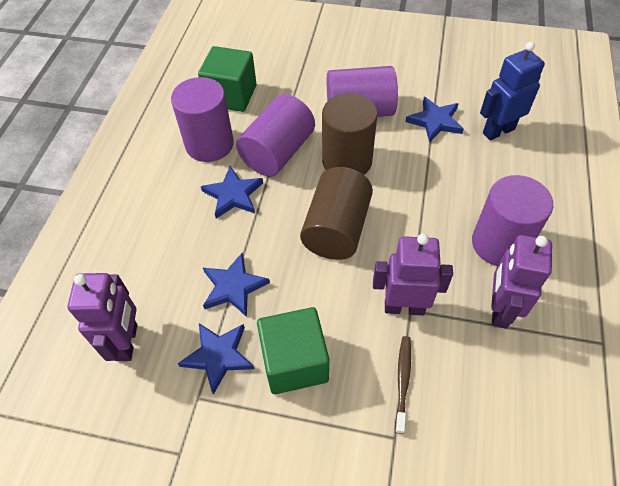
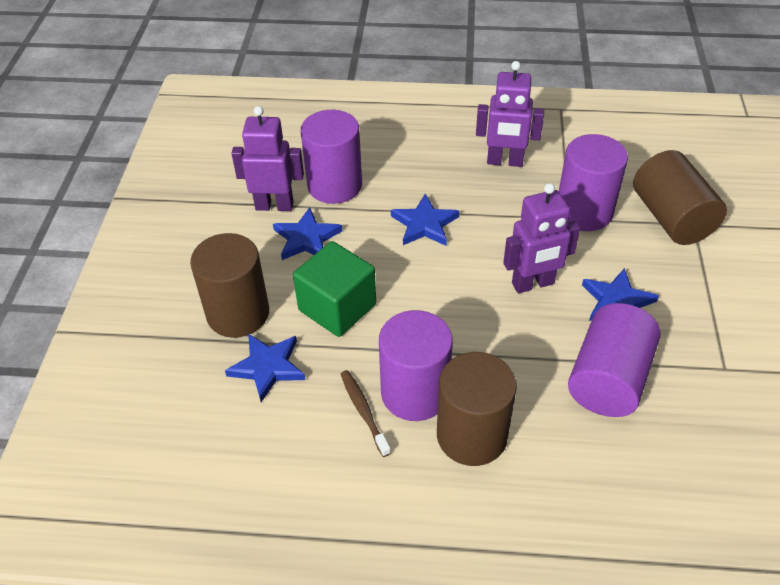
blue robot: 1 -> 0
brown cylinder: 2 -> 3
green cube: 2 -> 1

